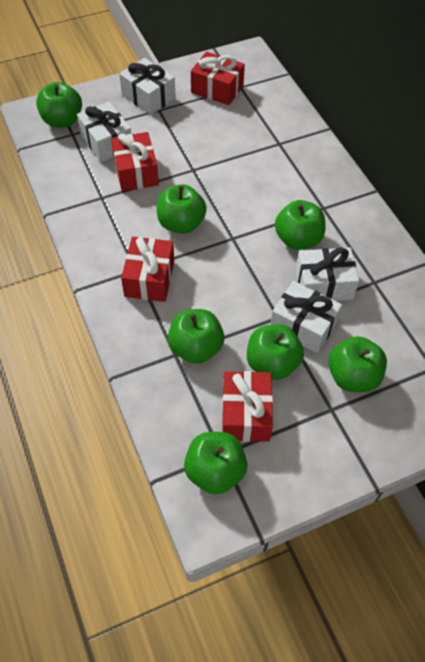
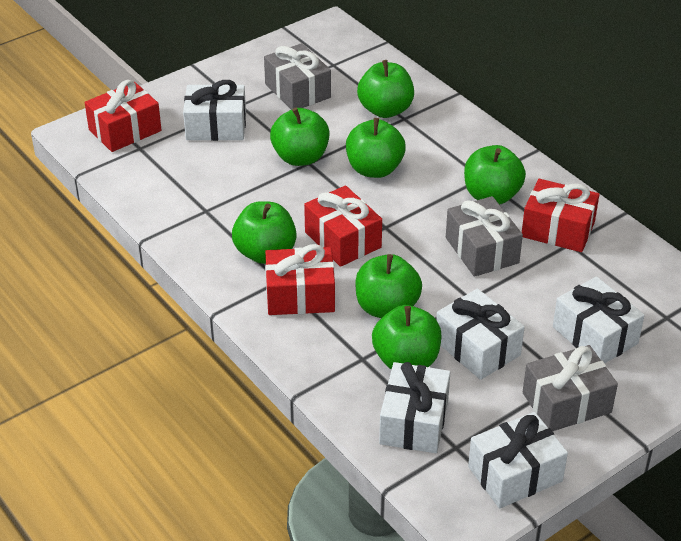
grey gift: 0 -> 3
white gift: 4 -> 5

